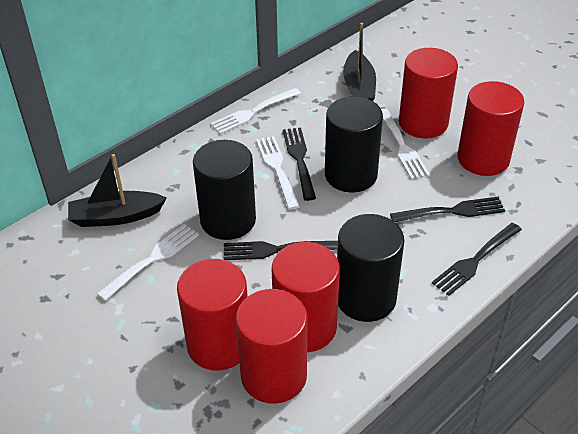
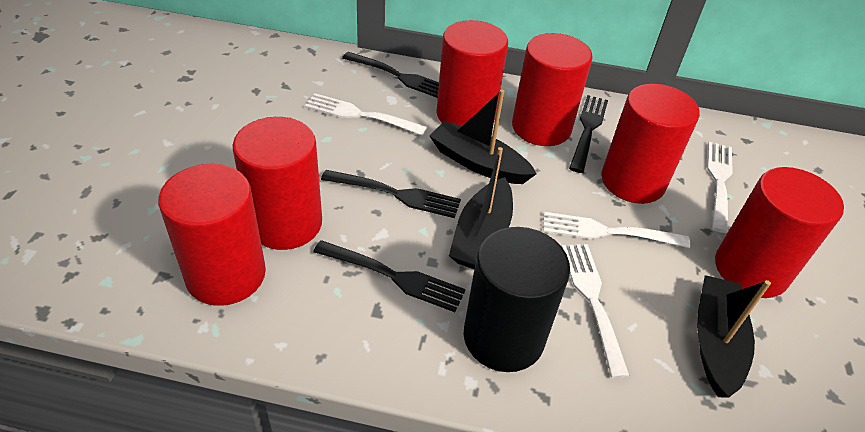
black boat: 2 -> 3
black cylinder: 3 -> 1
red cylinder: 5 -> 6

